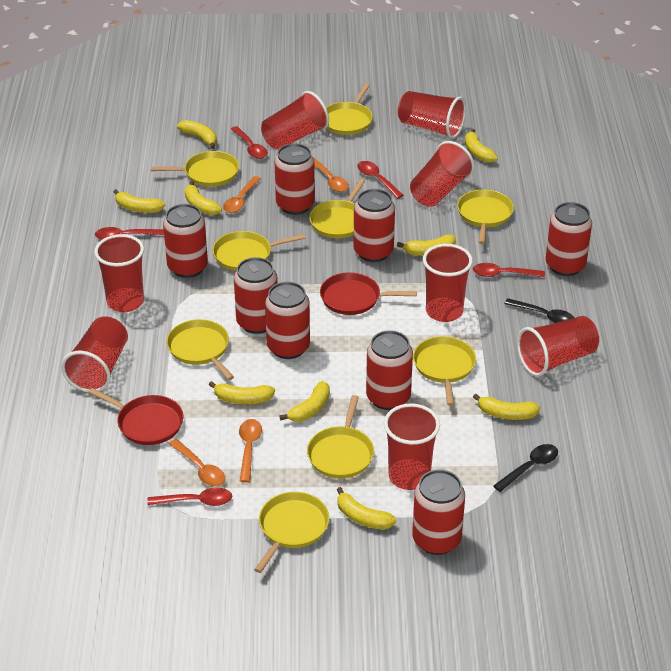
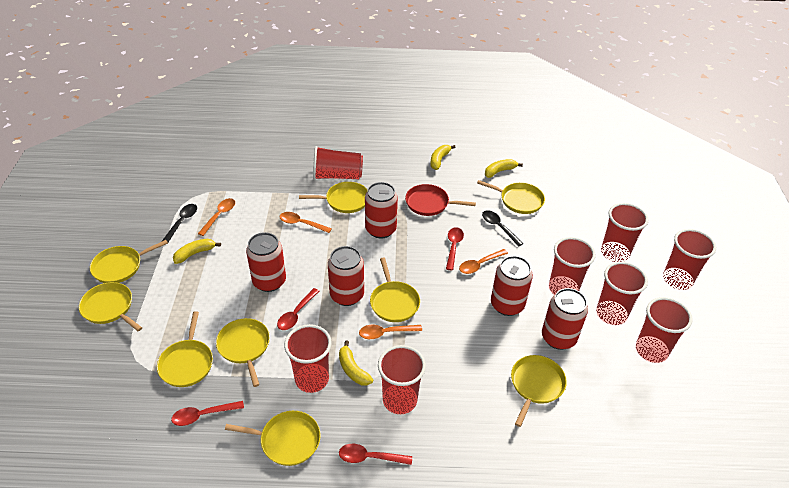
red can: 8 -> 5
red pan: 2 -> 1
red spoon: 5 -> 4
yellow banana: 9 -> 4

